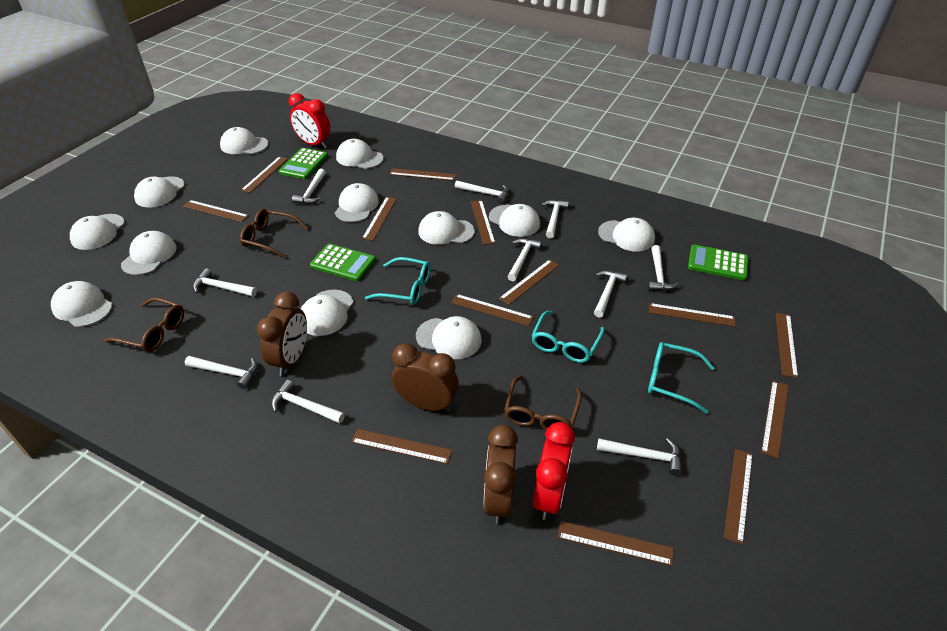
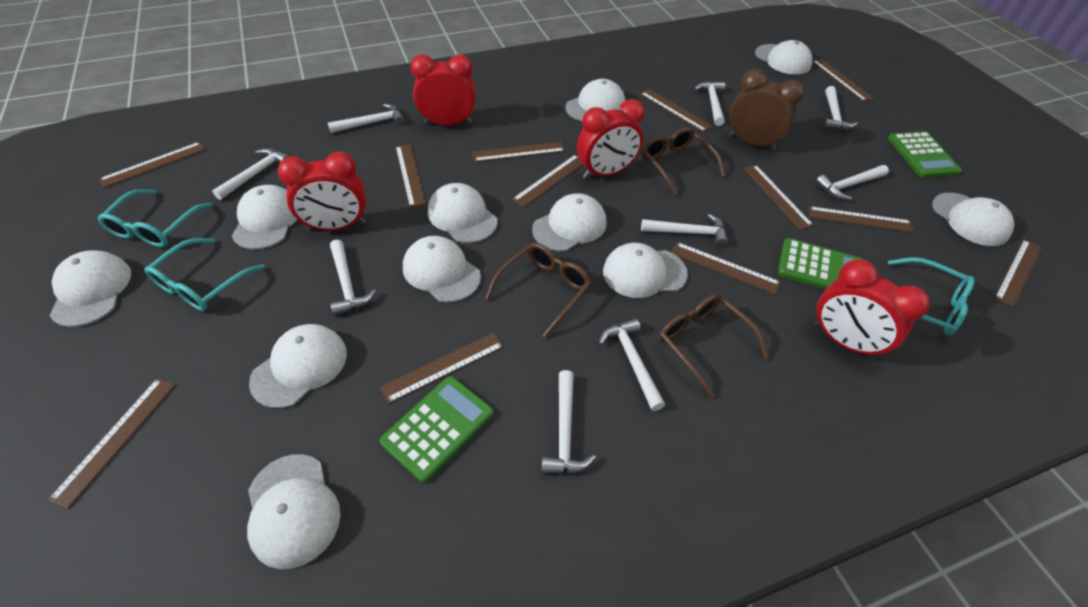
brown clock: 3 -> 1
brown ruler: 13 -> 12
red clock: 2 -> 4
white cap: 12 -> 11
white hammer: 10 -> 9

